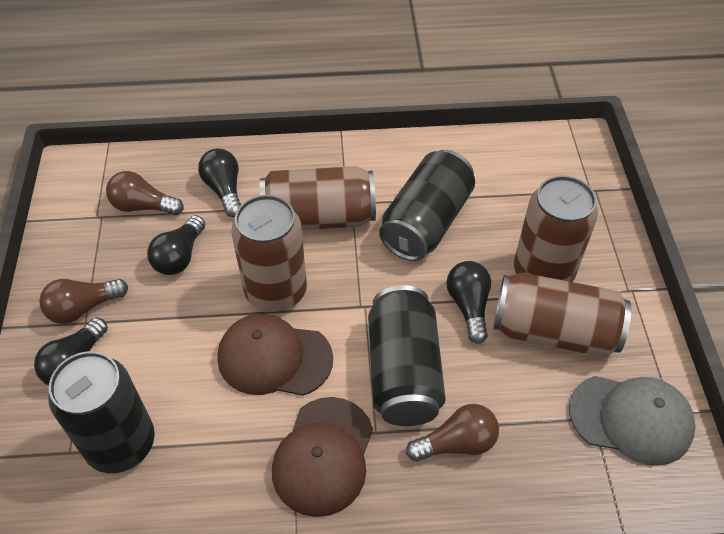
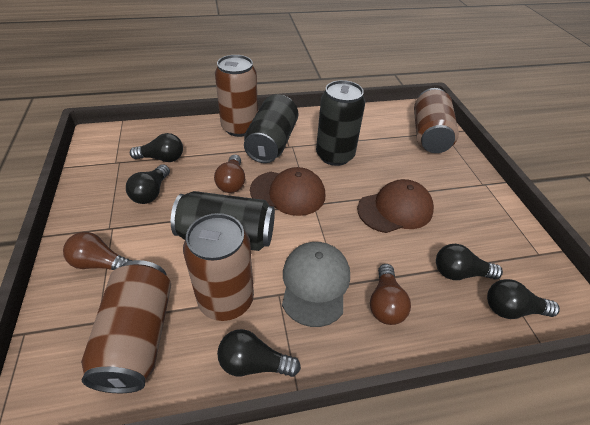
black light bulb: 4 -> 5

